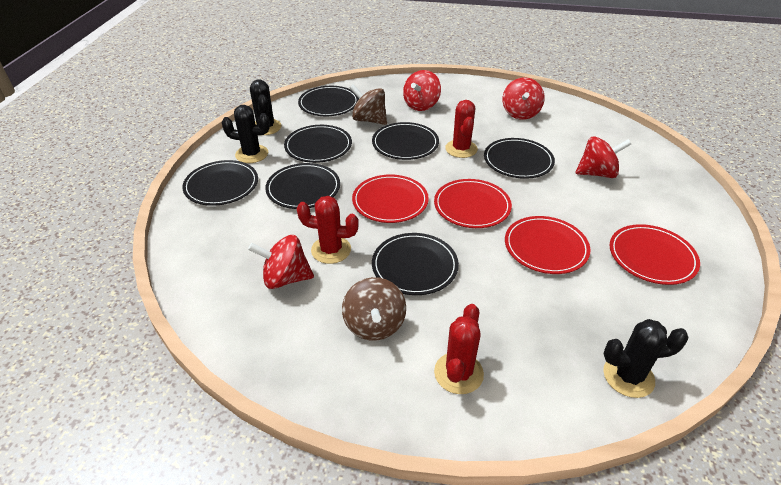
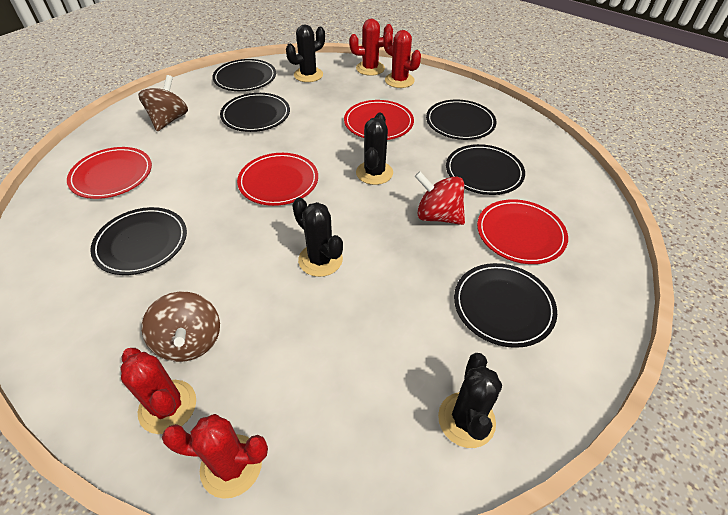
black cactus: 3 -> 4
black plate: 7 -> 6
red cactus: 3 -> 4
red spinning top: 4 -> 1

